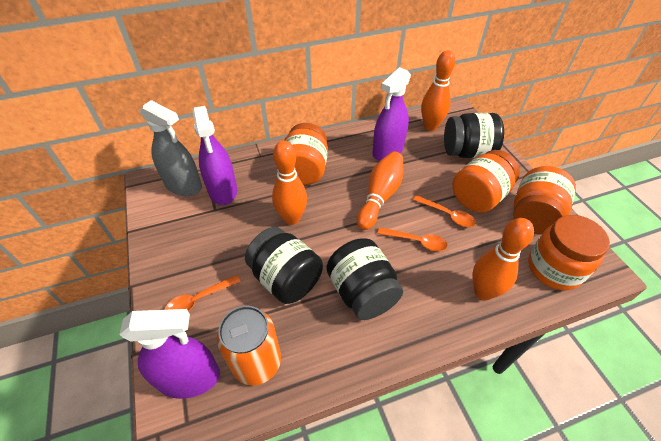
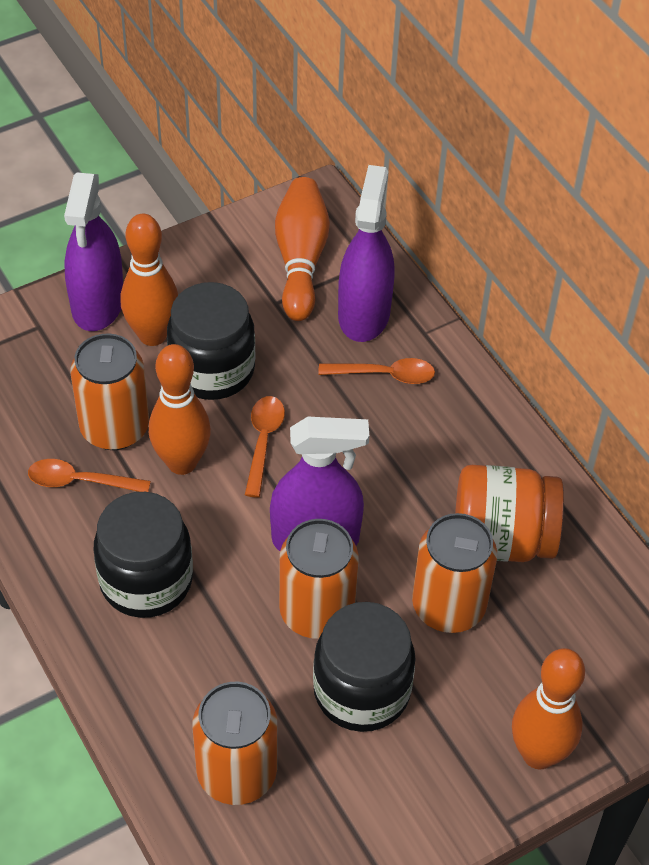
grey spray bottle: 1 -> 0
orange can: 1 -> 4
orange jar: 4 -> 1

